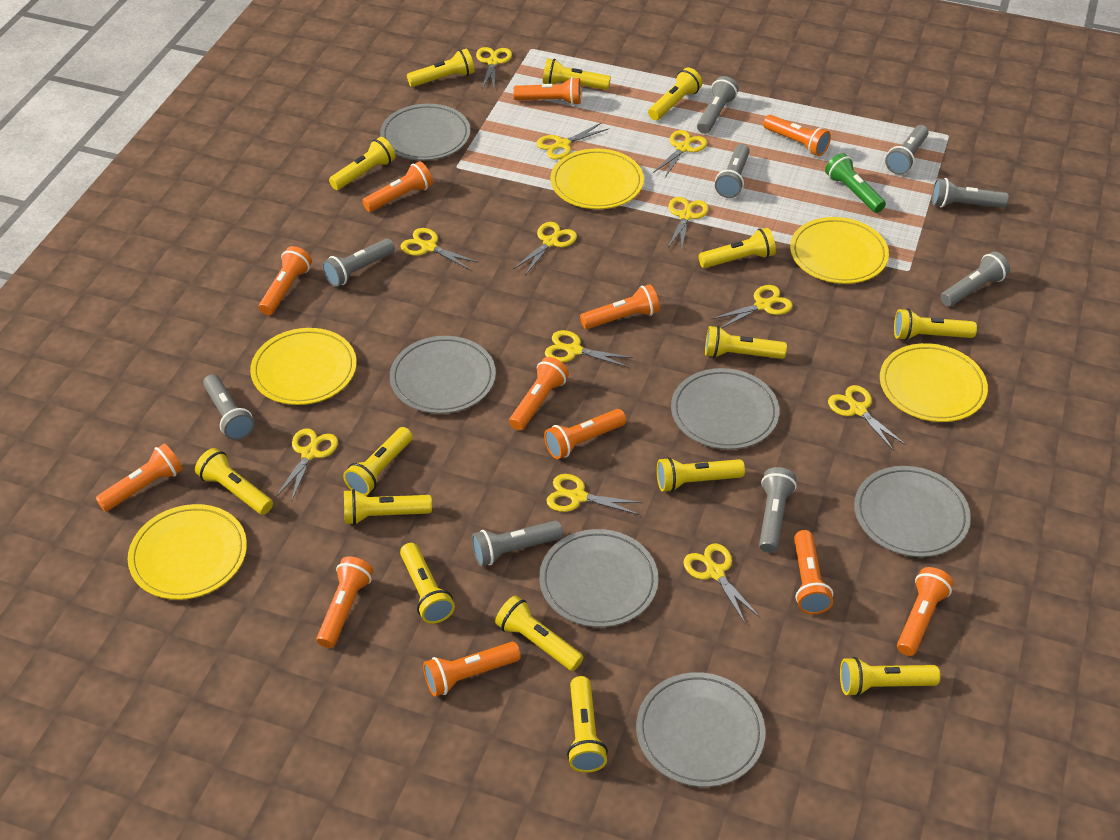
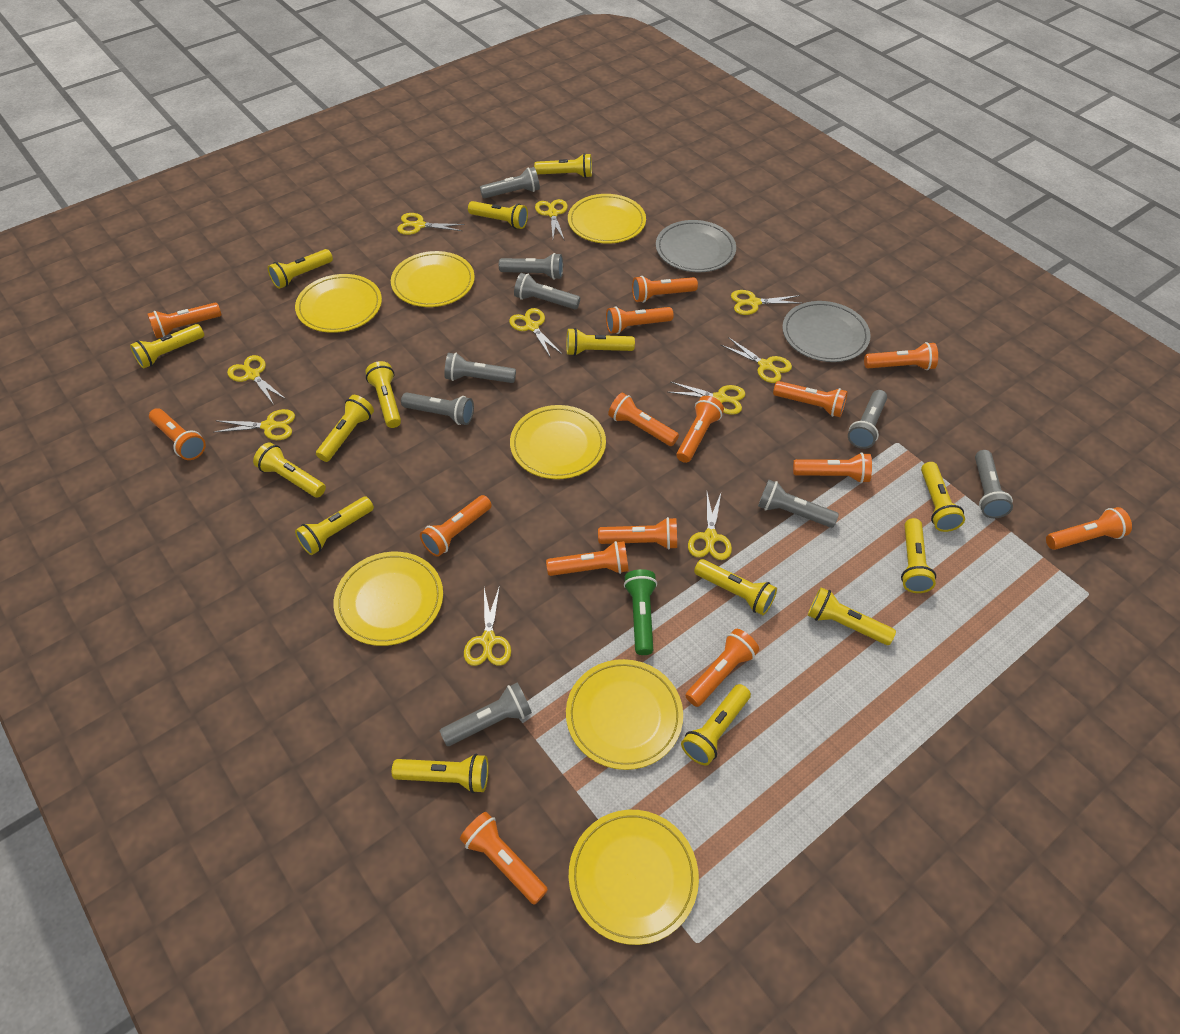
grey plate: 6 -> 2
orange flashlight: 12 -> 15
yellow plate: 5 -> 7
yellow scissors: 12 -> 10

